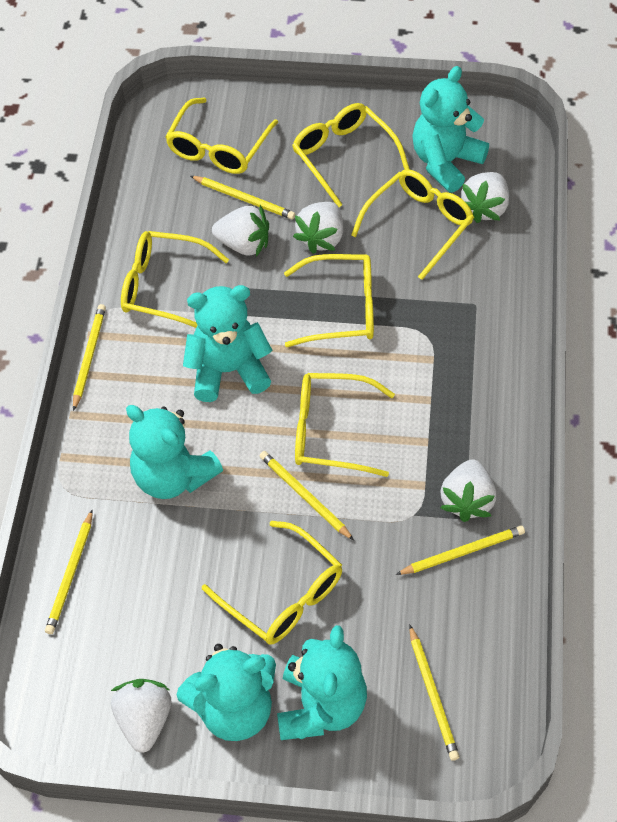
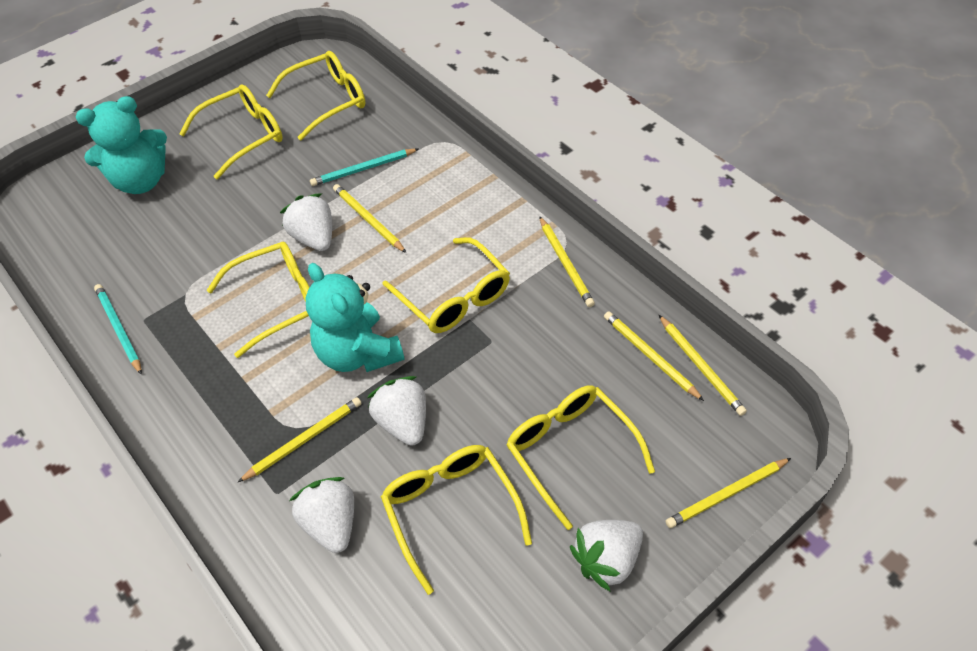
turquoise pencil: 0 -> 2
turquoise teddy bear: 5 -> 2
white strawberry: 5 -> 4
yellow glasses: 7 -> 6

